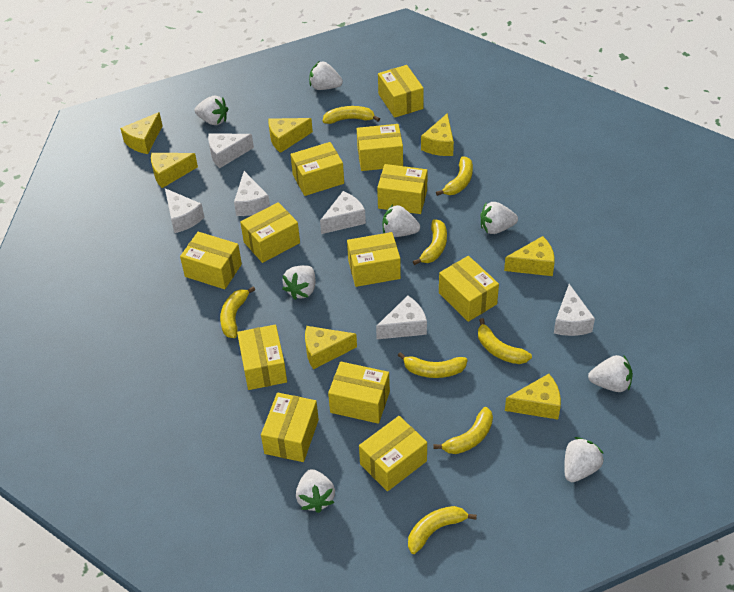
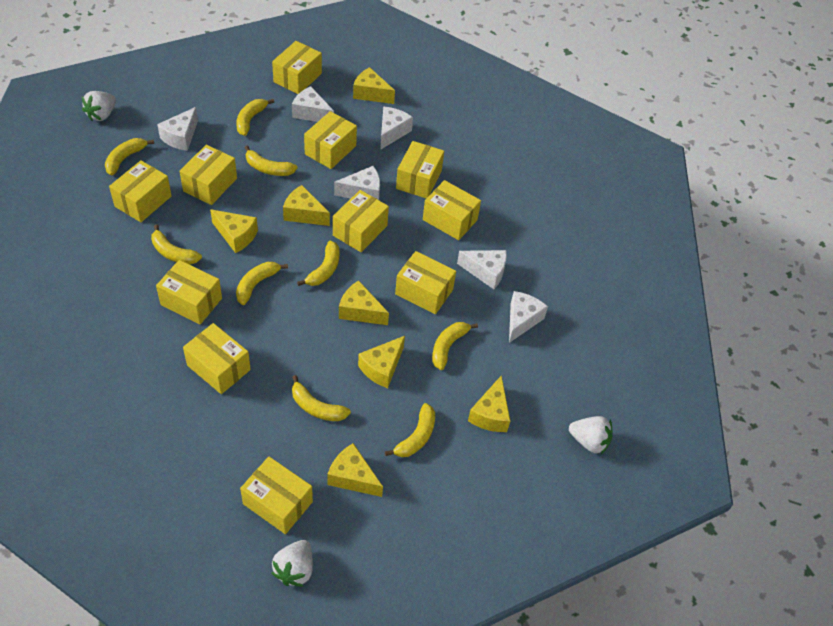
white strawberry: 8 -> 3
yellow banana: 8 -> 9
yellow box: 12 -> 11

